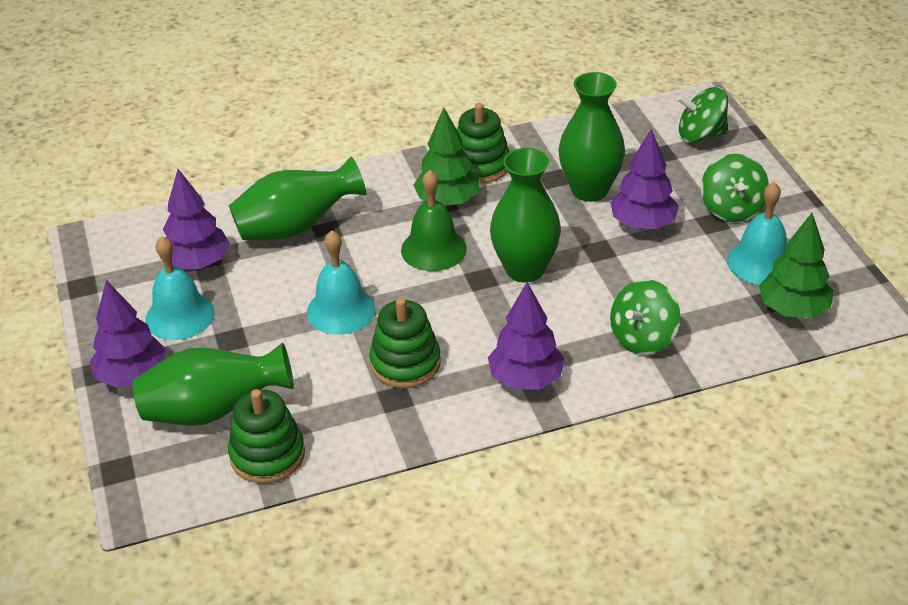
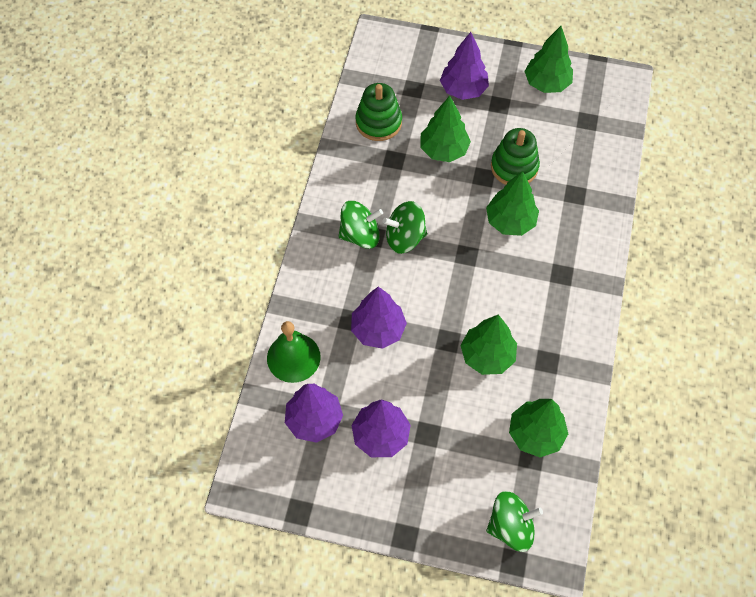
green stacking toy: 3 -> 2
green tree: 2 -> 5
green vase: 4 -> 0
turquoise bell: 3 -> 0

